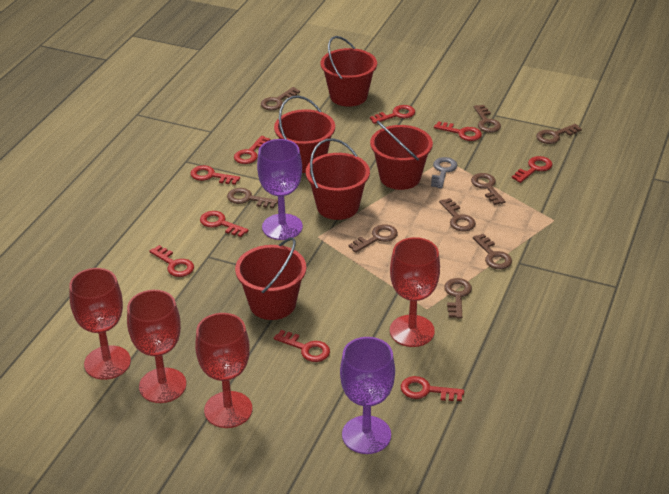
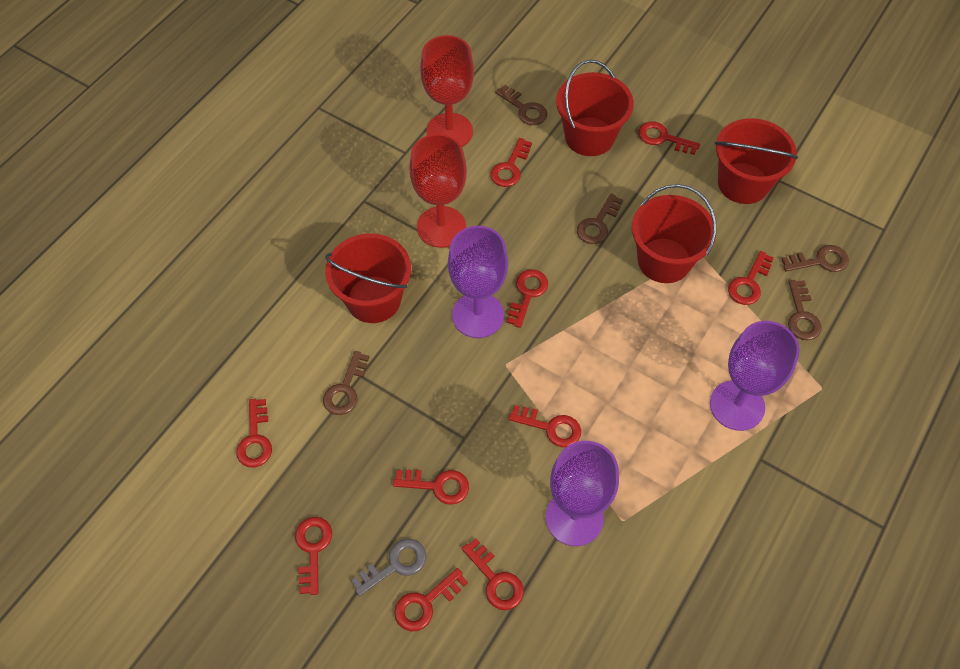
brown key: 9 -> 5
purple goblet: 2 -> 3
red bucket: 5 -> 4
red goblet: 4 -> 2
red key: 9 -> 10

